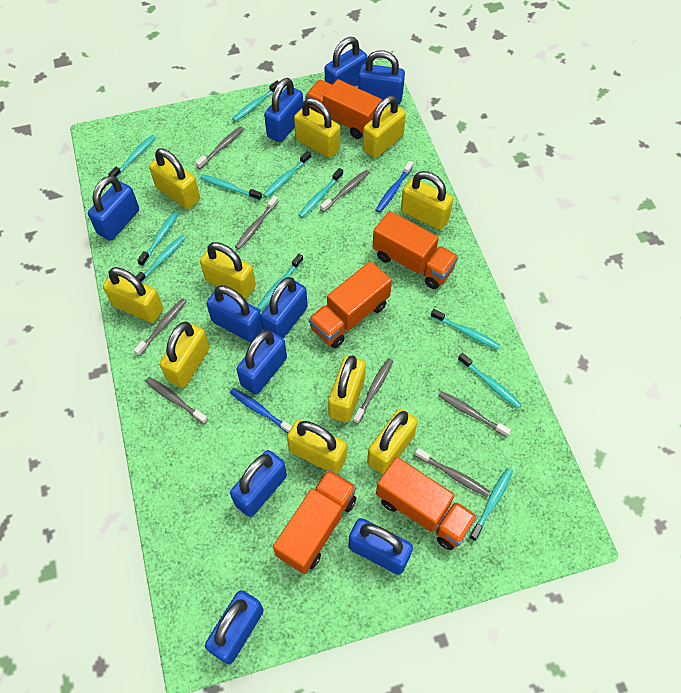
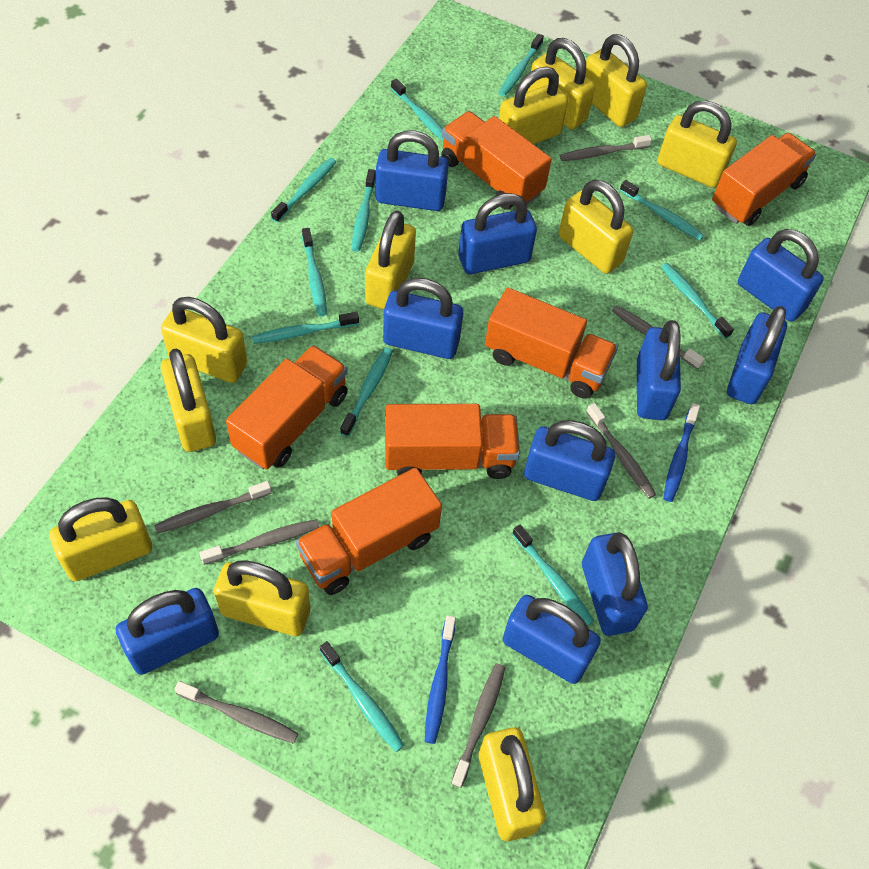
grey toothbrush: 8 -> 7
orange truck: 5 -> 6
yellow padlock: 10 -> 11

